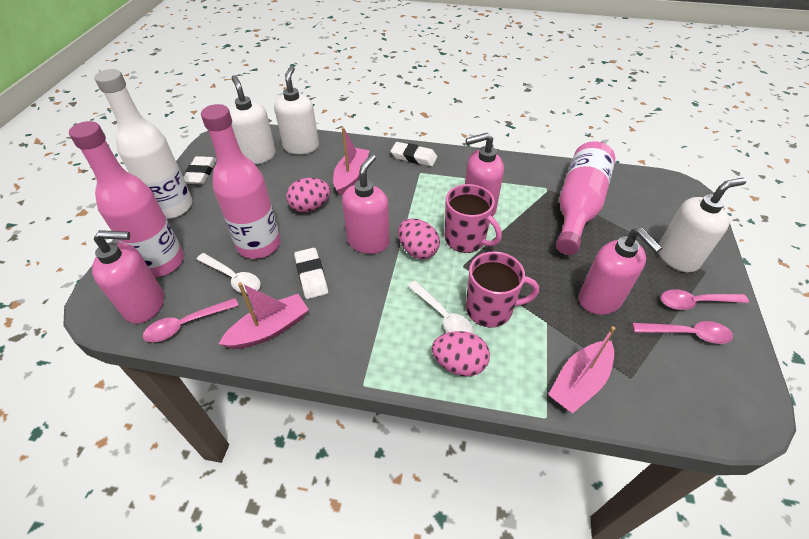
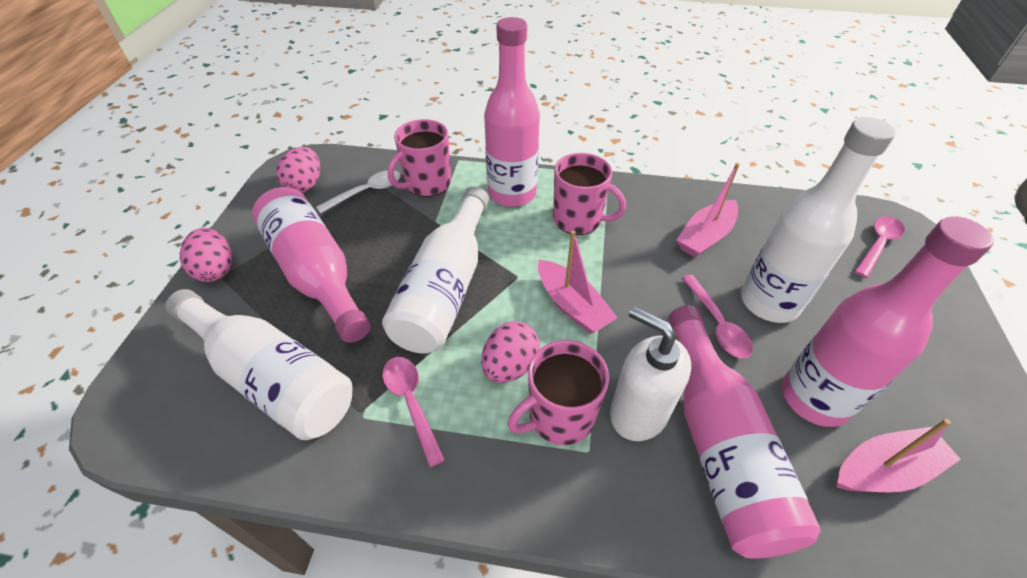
pink bottle: 3 -> 4
pink mug: 2 -> 3
pink soap dispenser: 4 -> 0
white bottle: 1 -> 3
white eraser: 3 -> 0
white soap dispenser: 3 -> 1
white spoon: 2 -> 1

